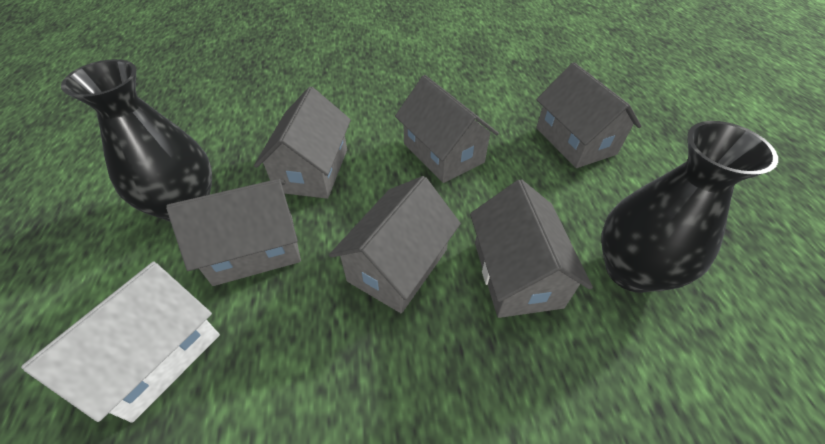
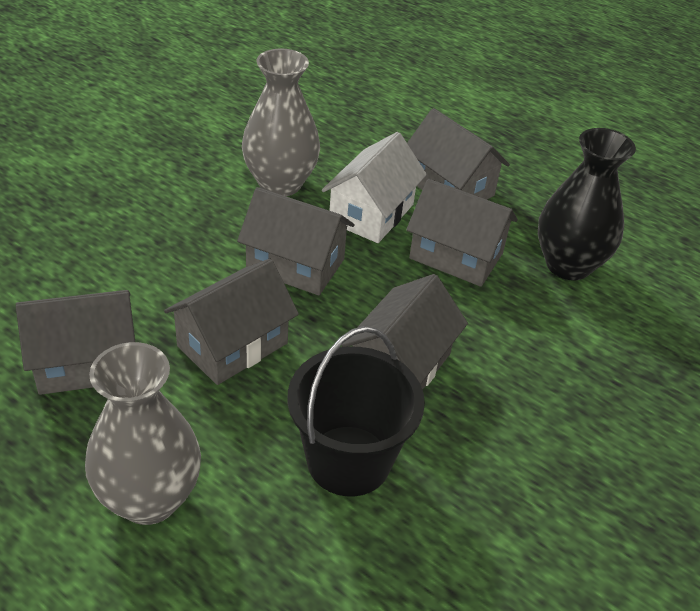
black bucket: 0 -> 1
black vase: 2 -> 1
grey vase: 0 -> 2

